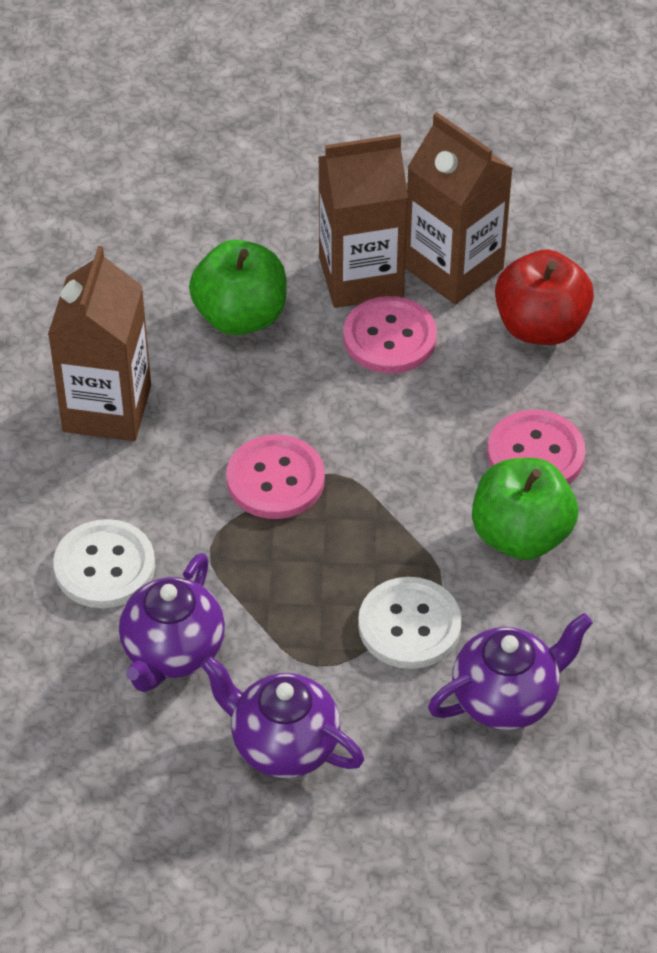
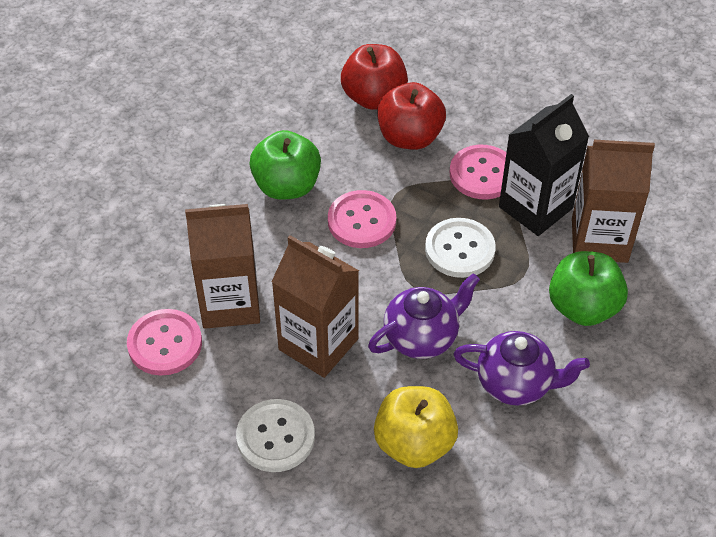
black carton: 0 -> 1
purple teapot: 3 -> 2
red apple: 1 -> 2
yellow apple: 0 -> 1

